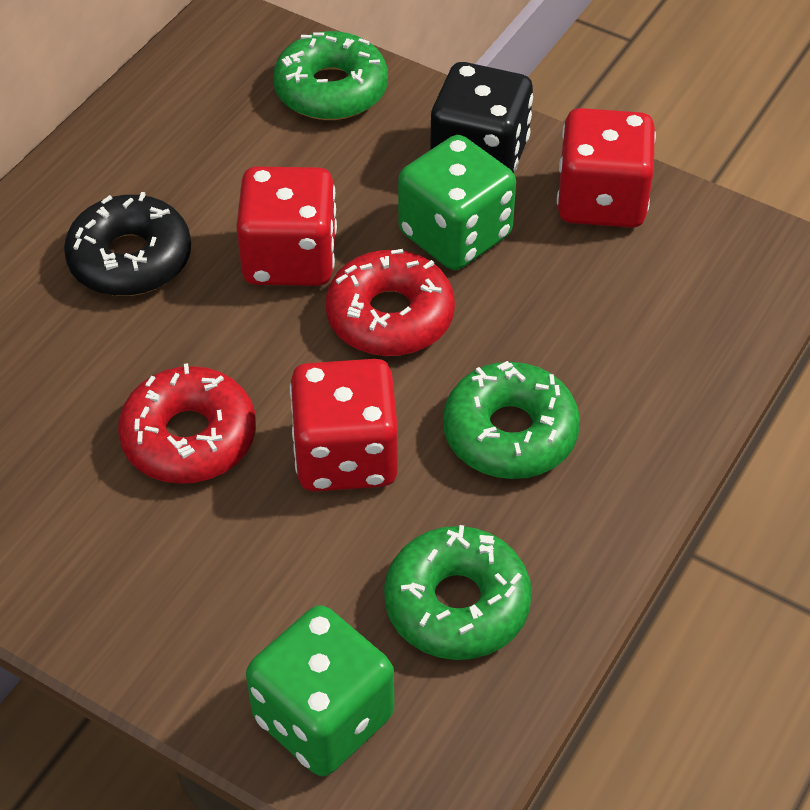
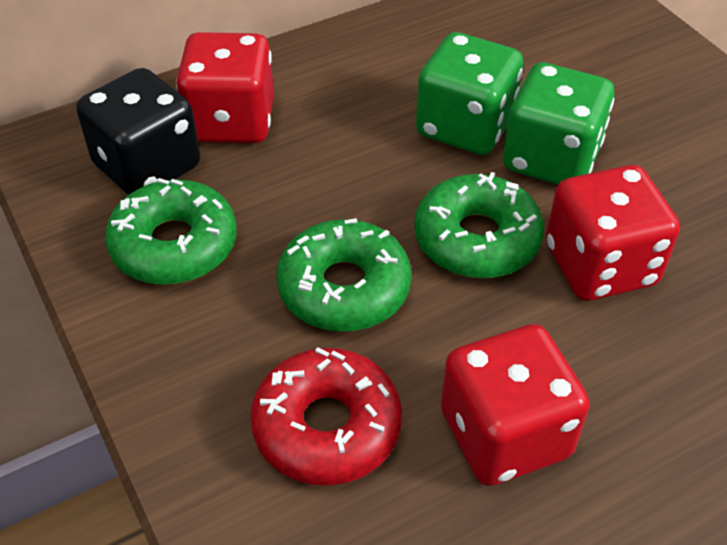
black donut: 1 -> 0
red donut: 2 -> 1

